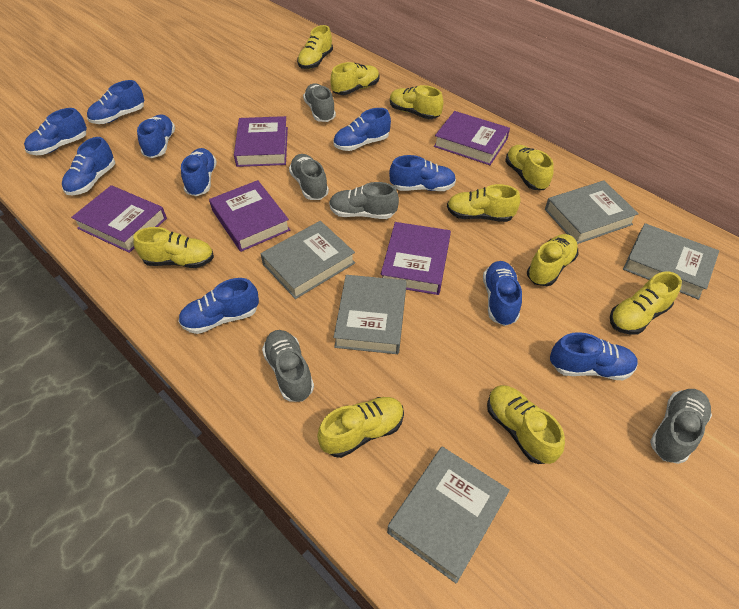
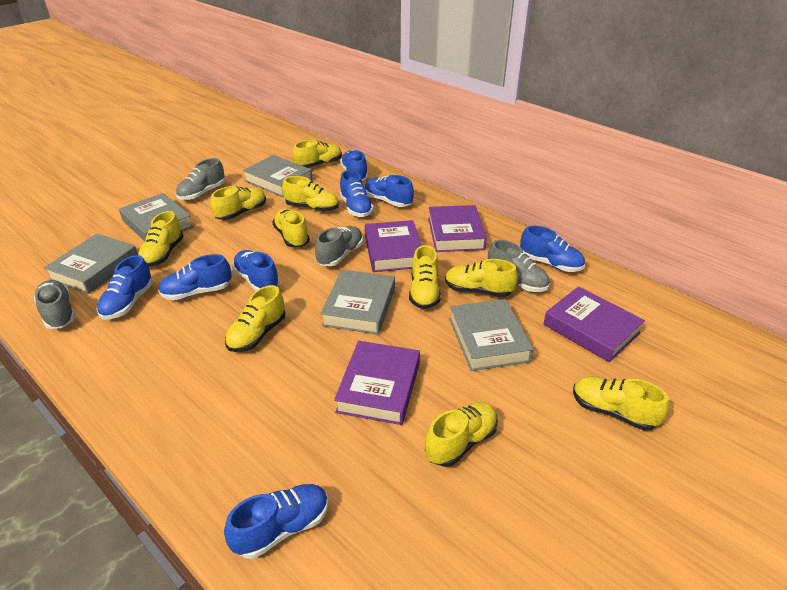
blue shoe: 10 -> 8
grey shoe: 5 -> 4
purple book: 5 -> 4

